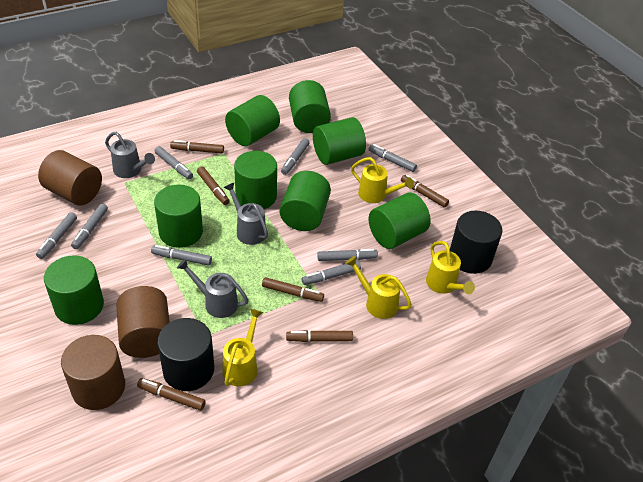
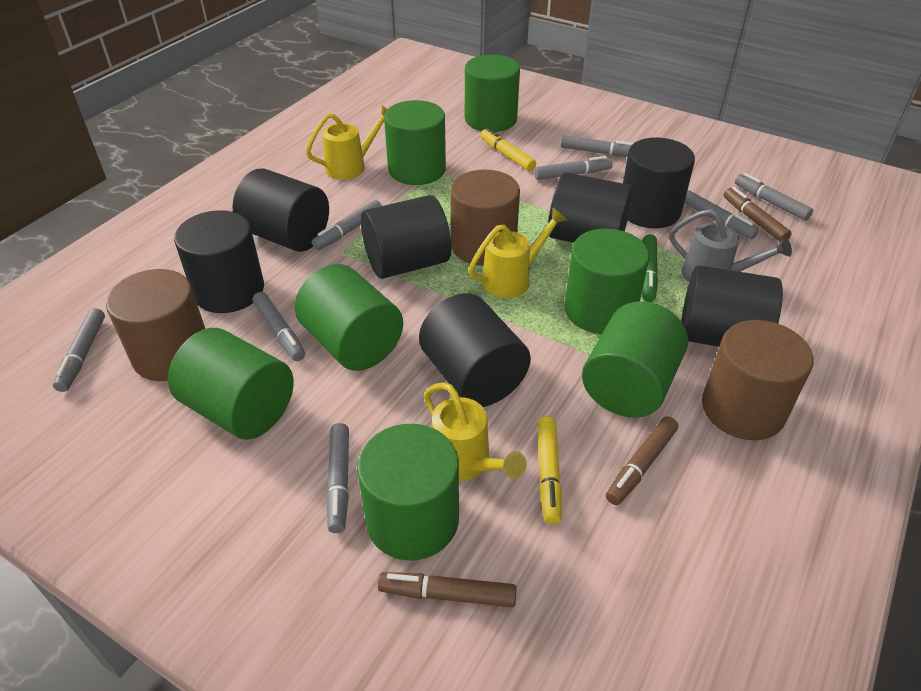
black cylinder: 2 -> 7
brown marker: 6 -> 3
green cylinder: 8 -> 7
green marker: 0 -> 1
grey watering can: 3 -> 1
yellow marker: 0 -> 2
yellow watering can: 4 -> 3

